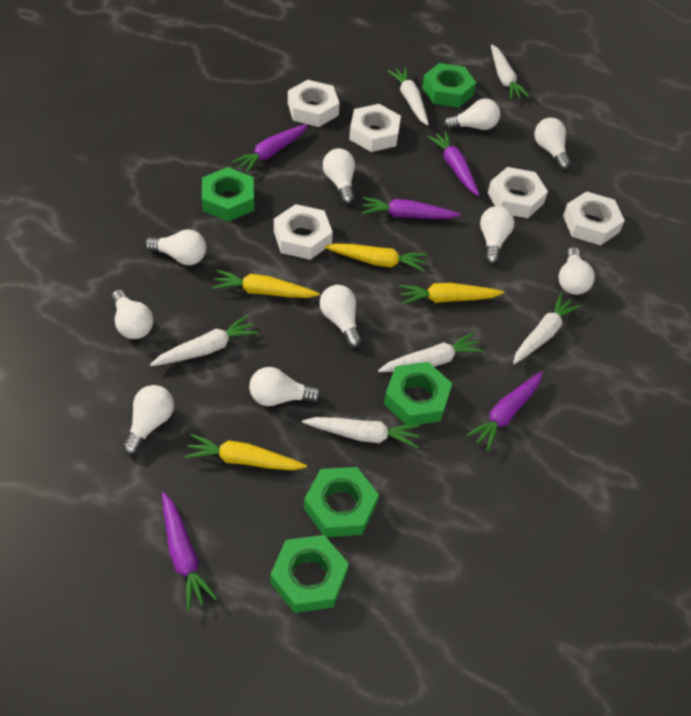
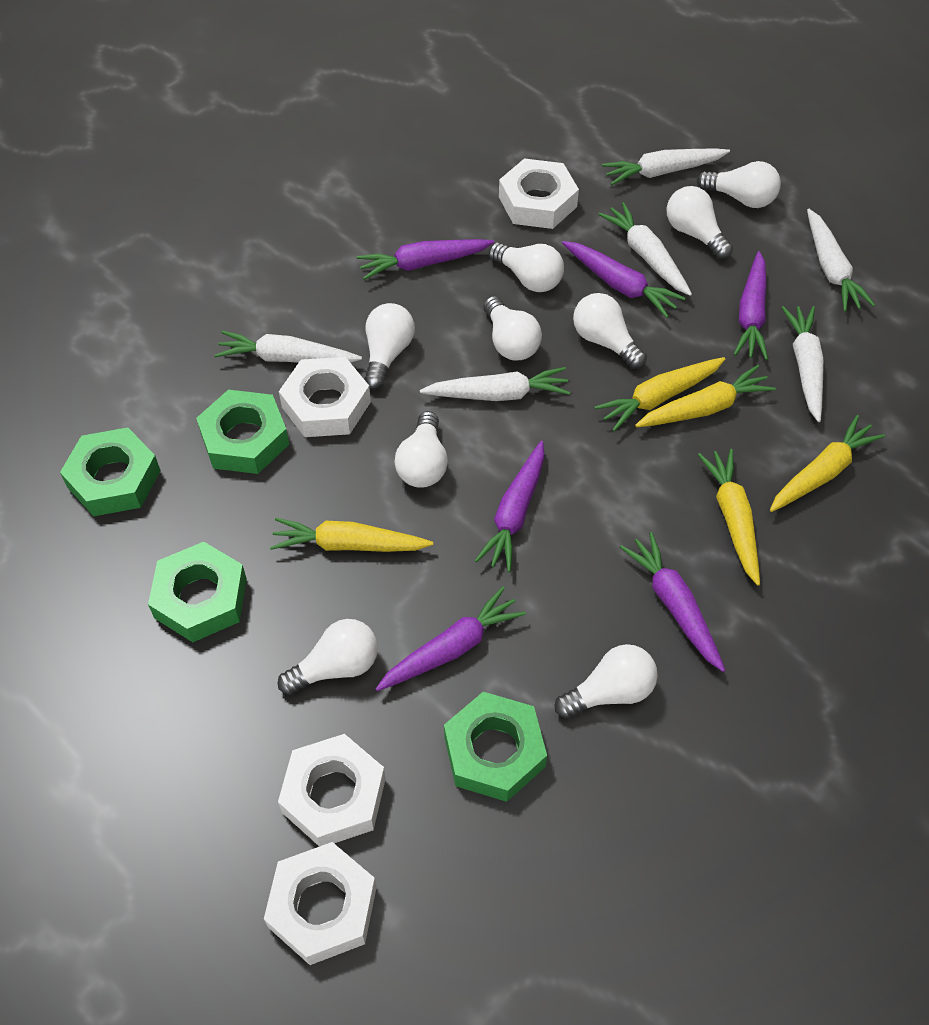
green nut: 5 -> 4
purple carrot: 5 -> 6
white light bulb: 10 -> 9
white nut: 5 -> 4
yellow carrot: 4 -> 5

